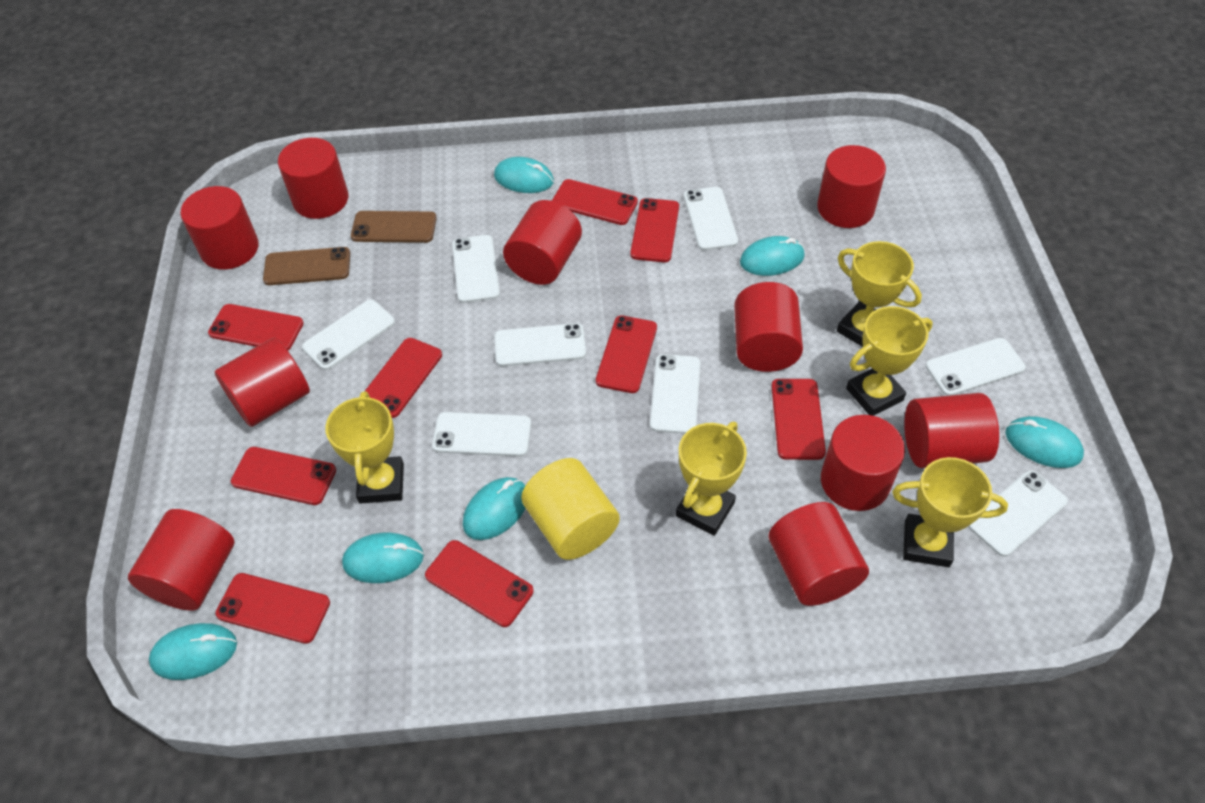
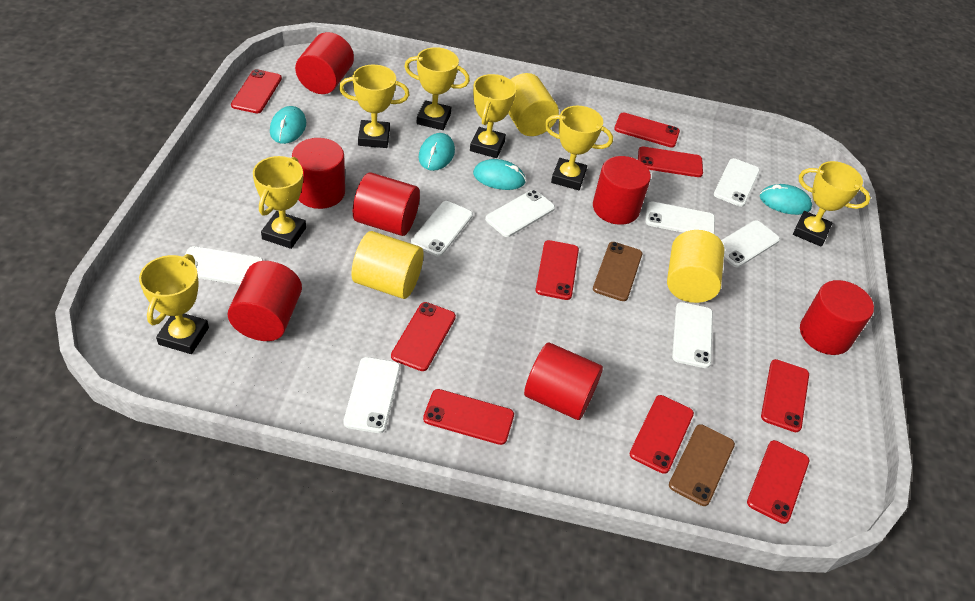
red cylinder: 10 -> 7
turquoise mouse: 6 -> 4
yellow cylinder: 1 -> 3
yellow trophy: 5 -> 7

